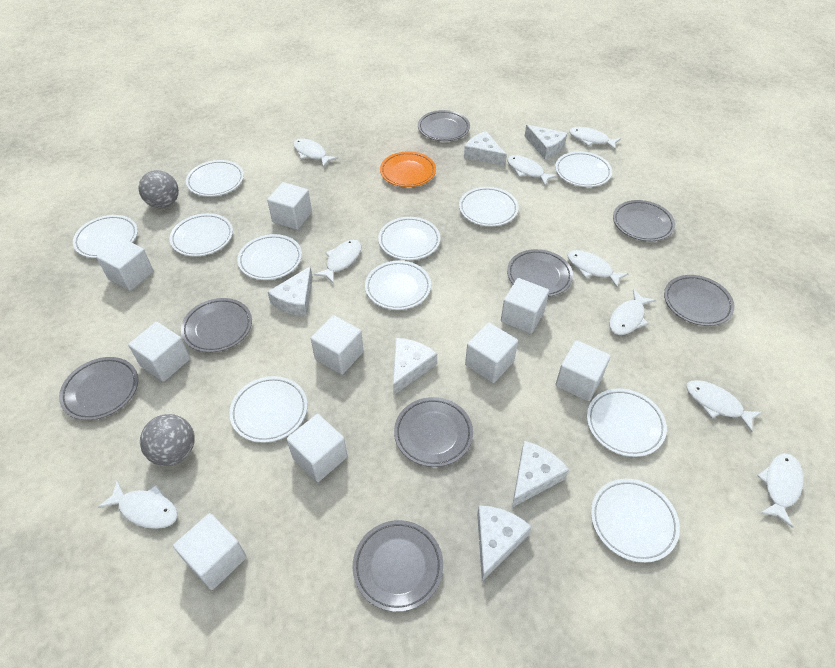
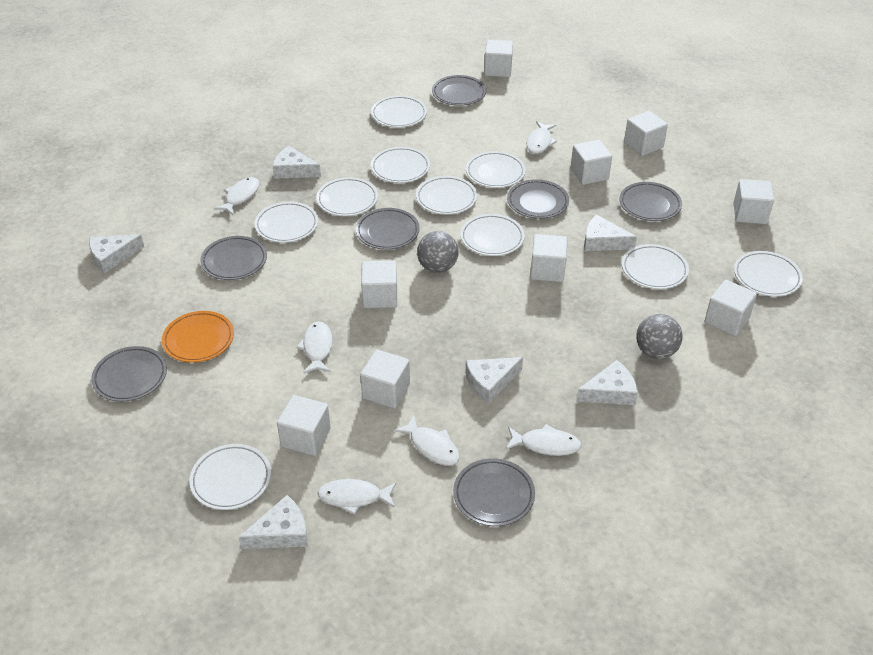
grey plate: 8 -> 7
white fish: 9 -> 6
white plate: 11 -> 10

